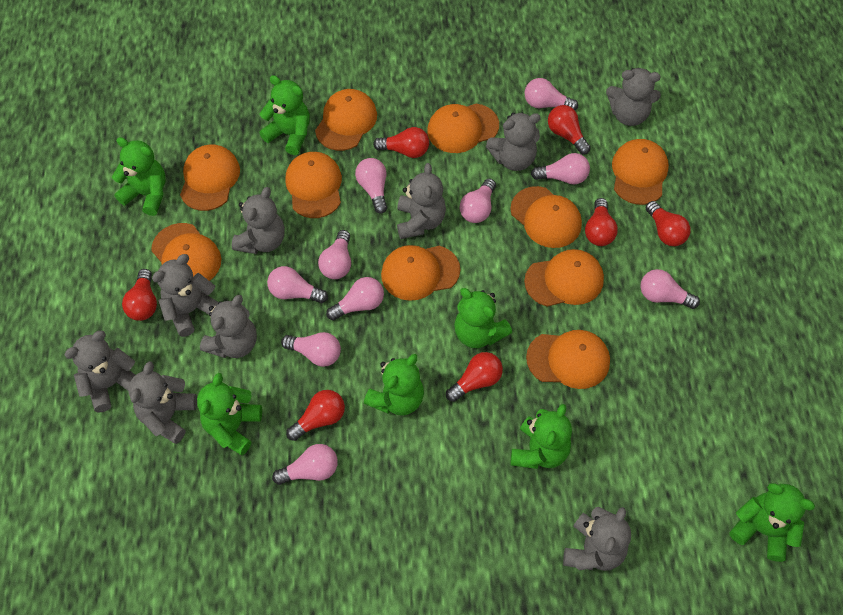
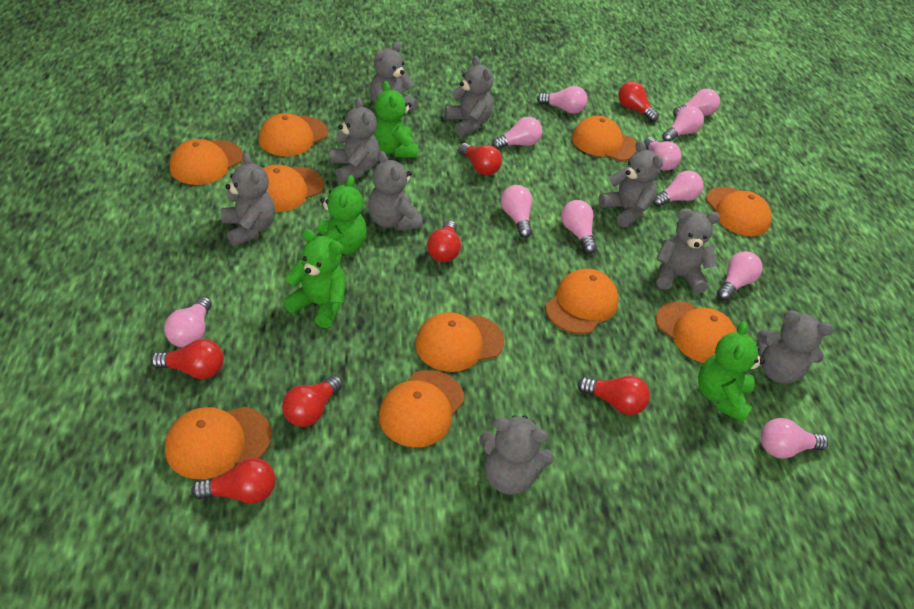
green teddy bear: 7 -> 4
pink light bulb: 10 -> 11

